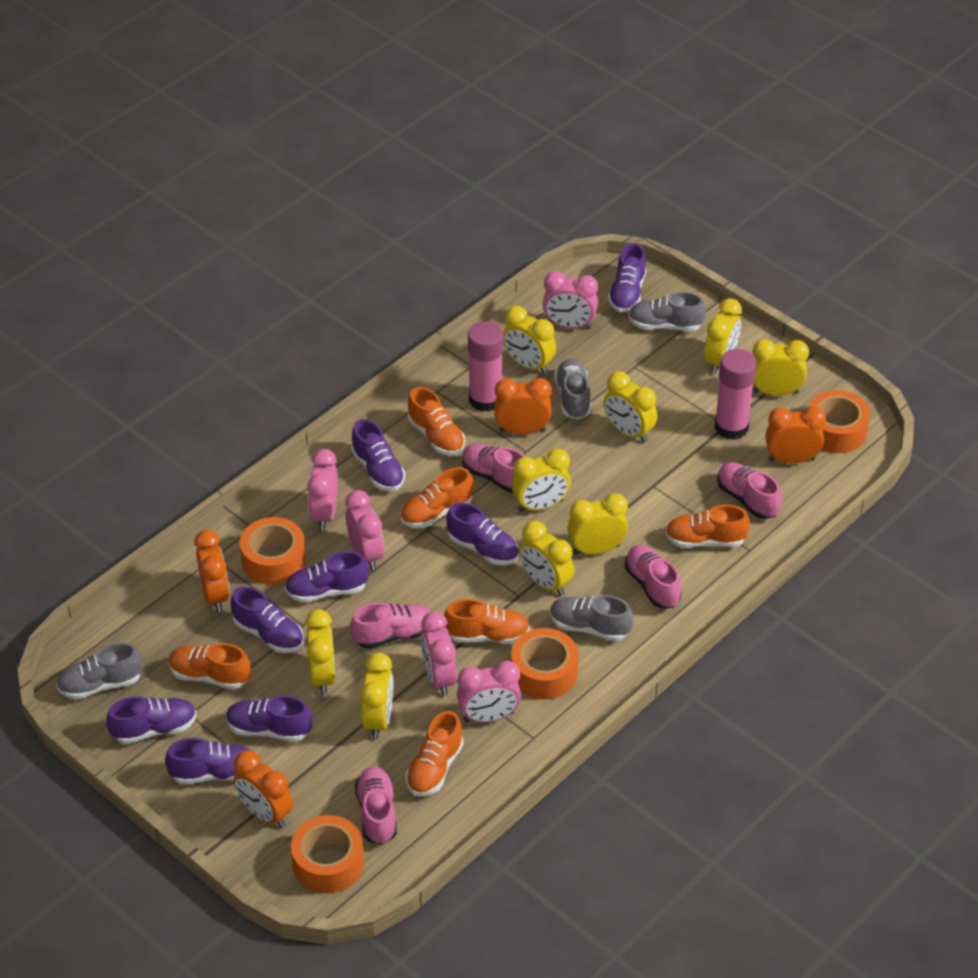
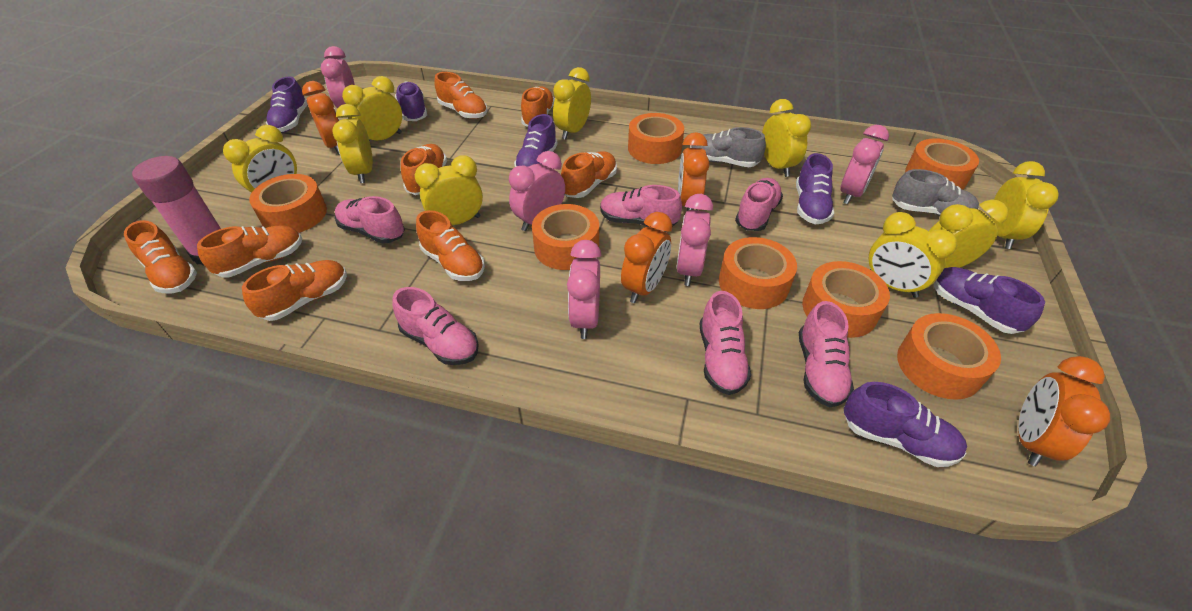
grey shoe: 4 -> 2
orange shoe: 6 -> 8
orange tape: 4 -> 7
pink glue stick: 2 -> 1
pink shoe: 5 -> 6
purple shoe: 8 -> 6

